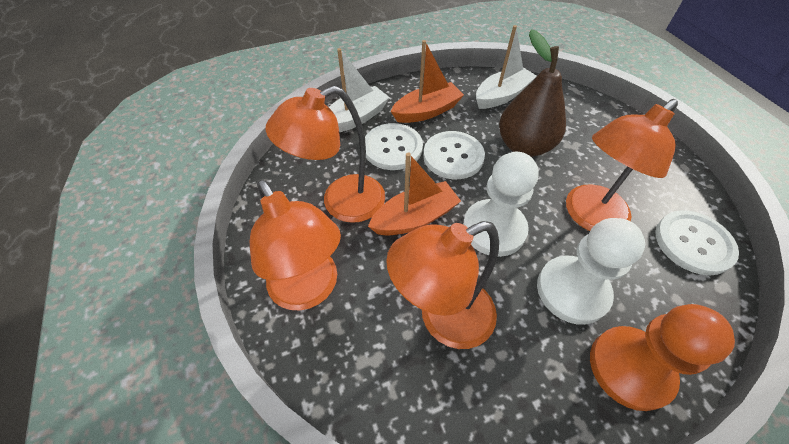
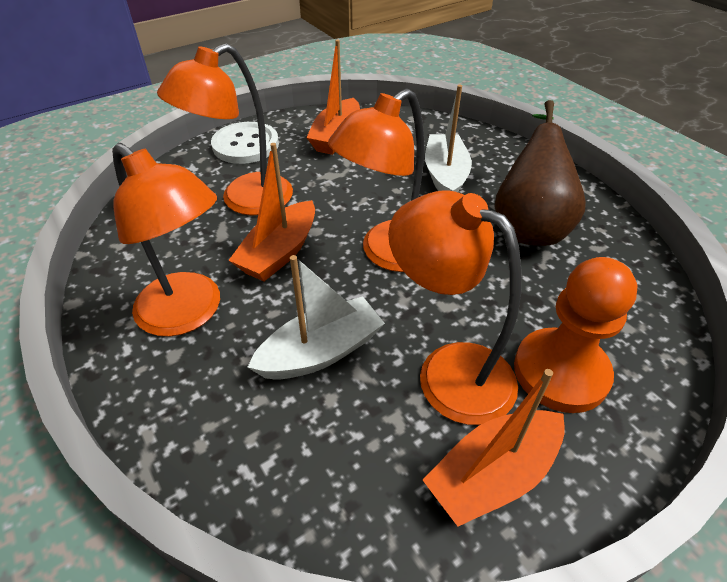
orange boat: 2 -> 3
white button: 3 -> 1
white pawn: 2 -> 0

